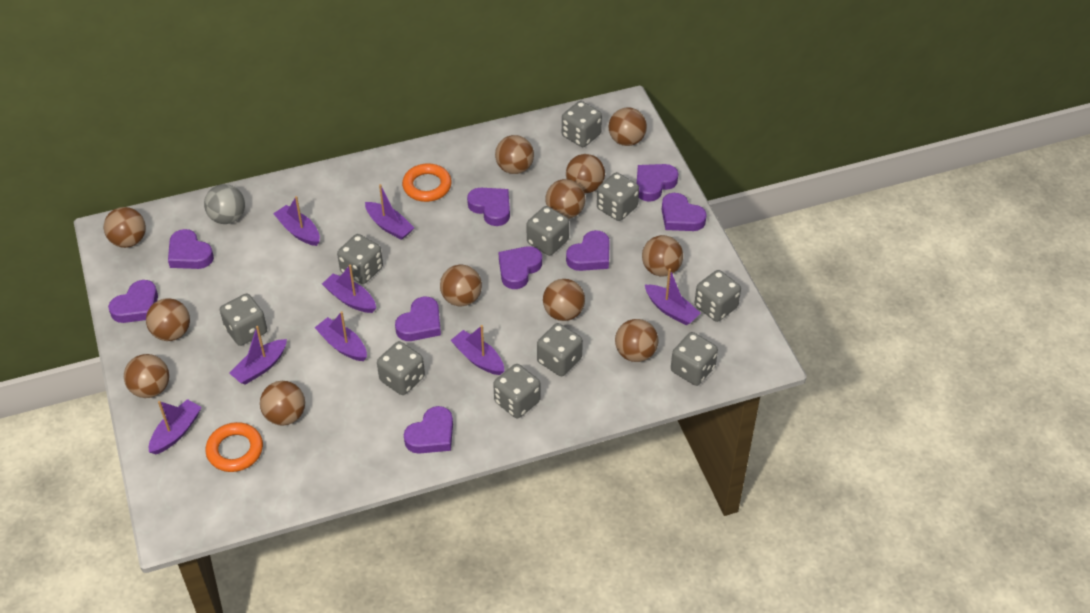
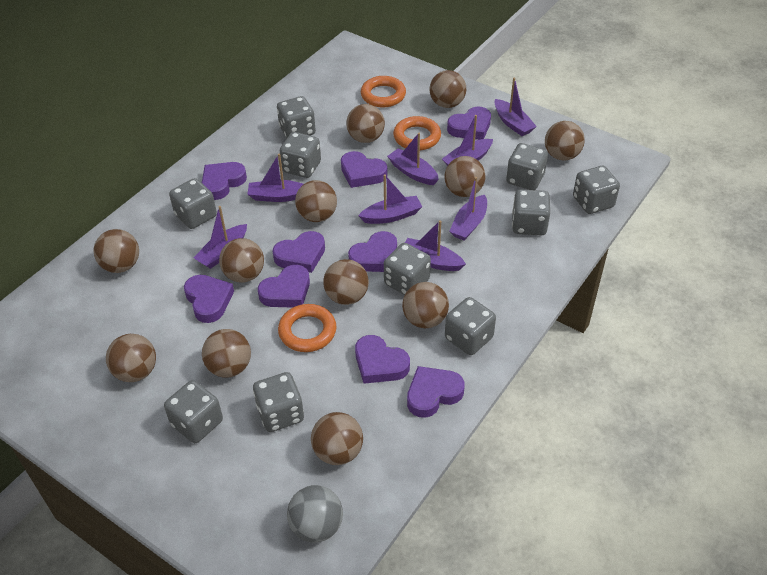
orange ring: 2 -> 3

